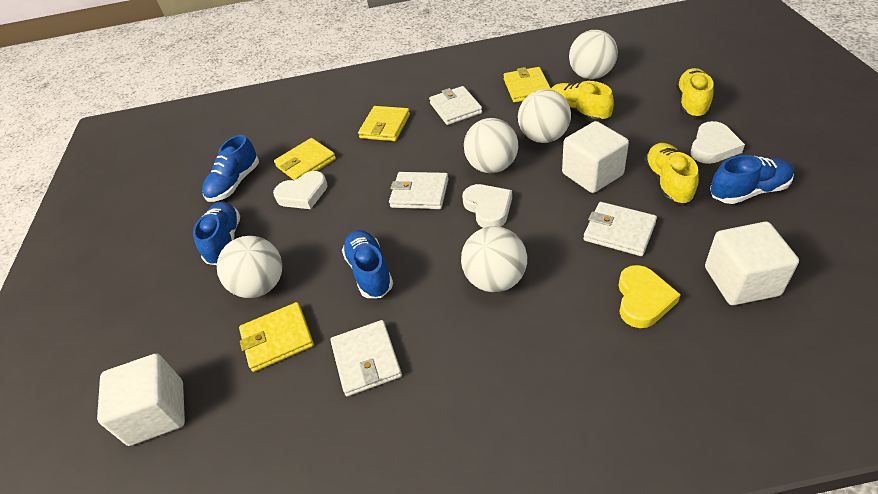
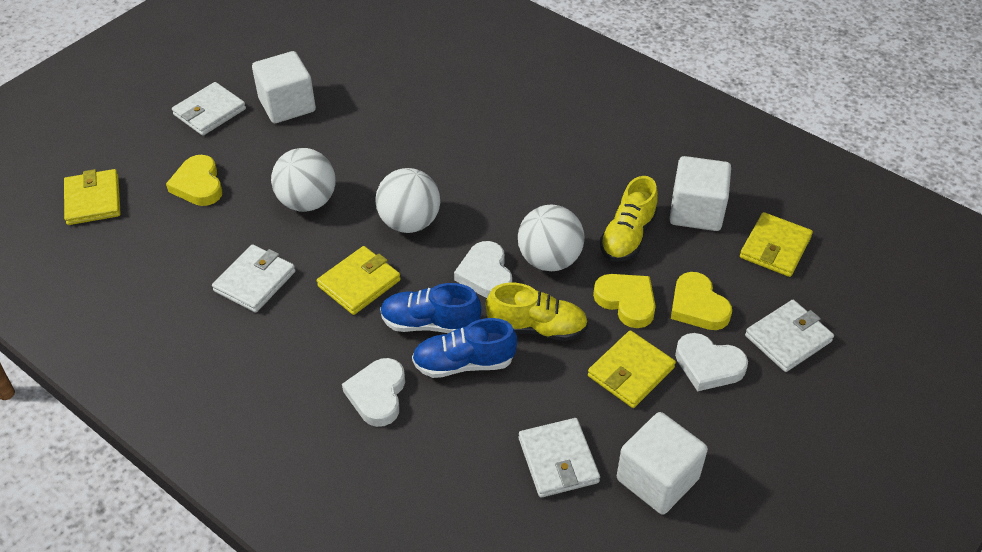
blue shoe: 4 -> 2
white ball: 5 -> 3
yellow heart: 1 -> 3
yellow shoe: 3 -> 2

